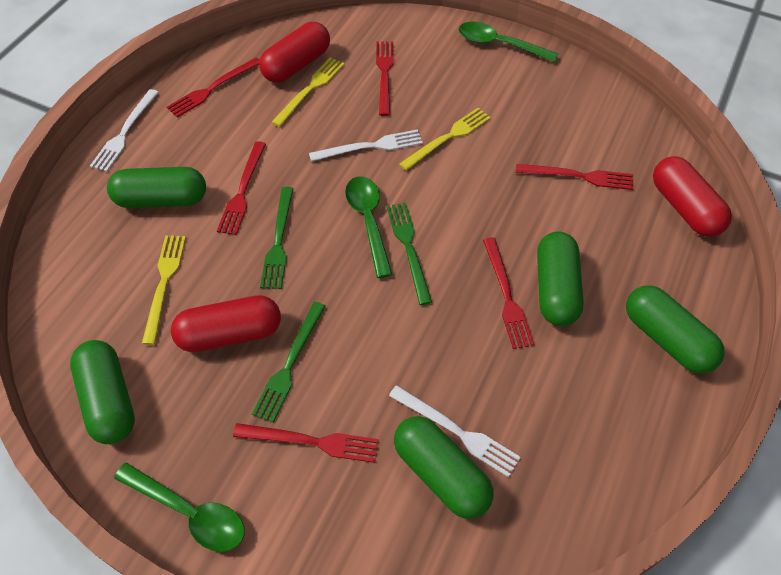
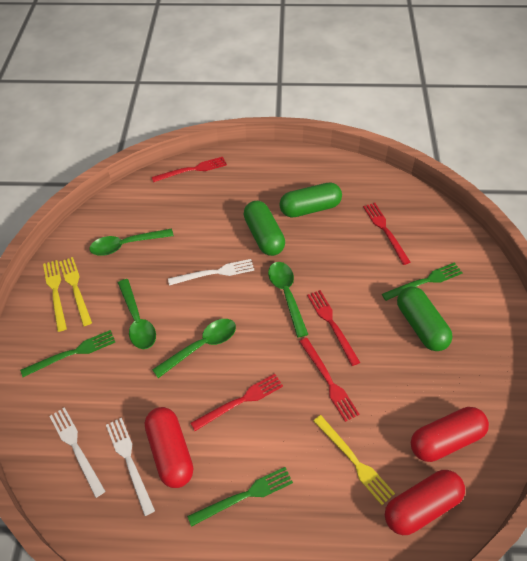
green capsule: 5 -> 3
green spoon: 3 -> 4
red fork: 6 -> 5

